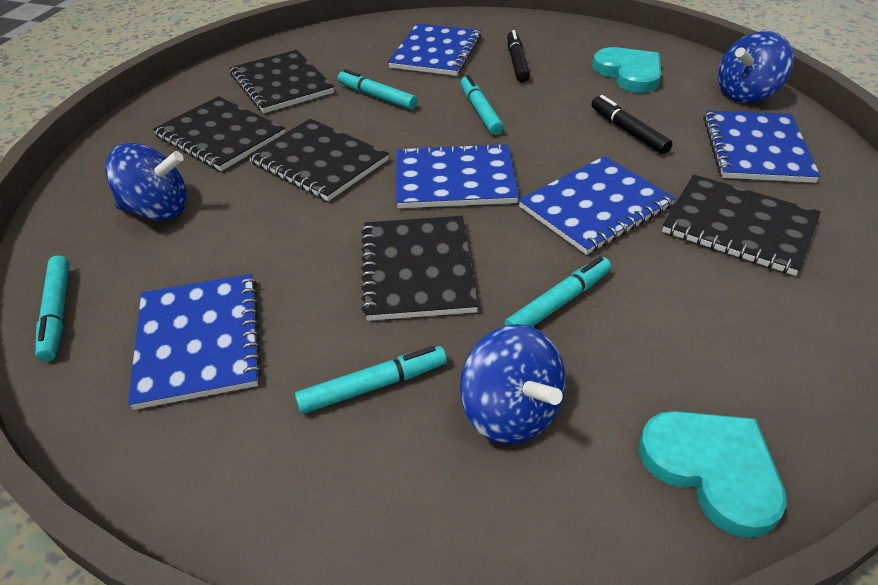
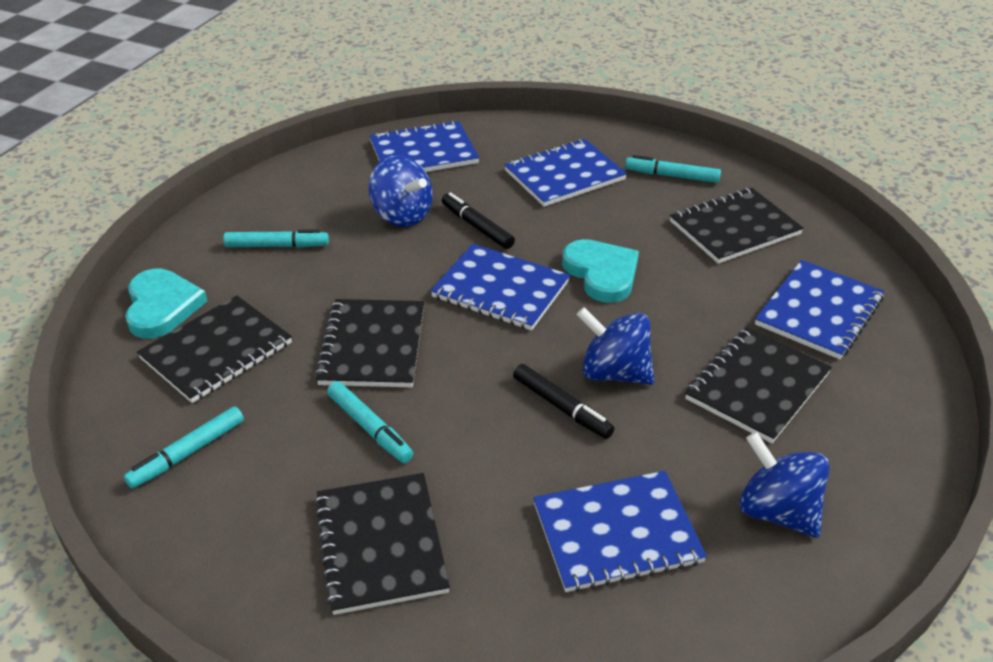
turquoise marker: 5 -> 4

